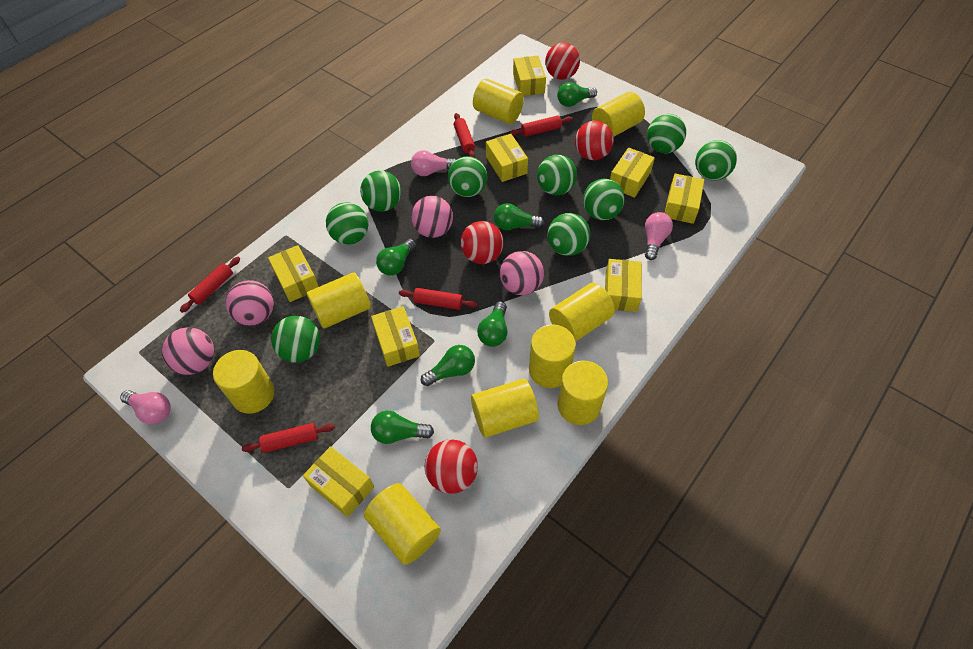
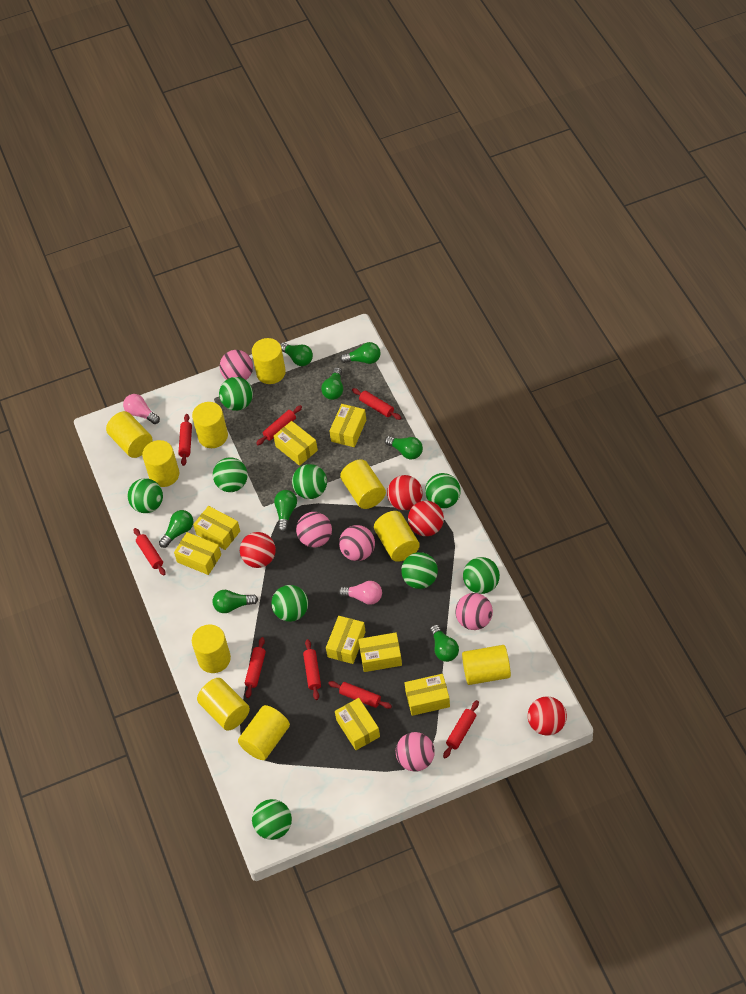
green light bulb: 6 -> 8
pink ball: 4 -> 5
pink light bulb: 3 -> 2
red rolling pin: 5 -> 8
yellow cylinder: 9 -> 10

